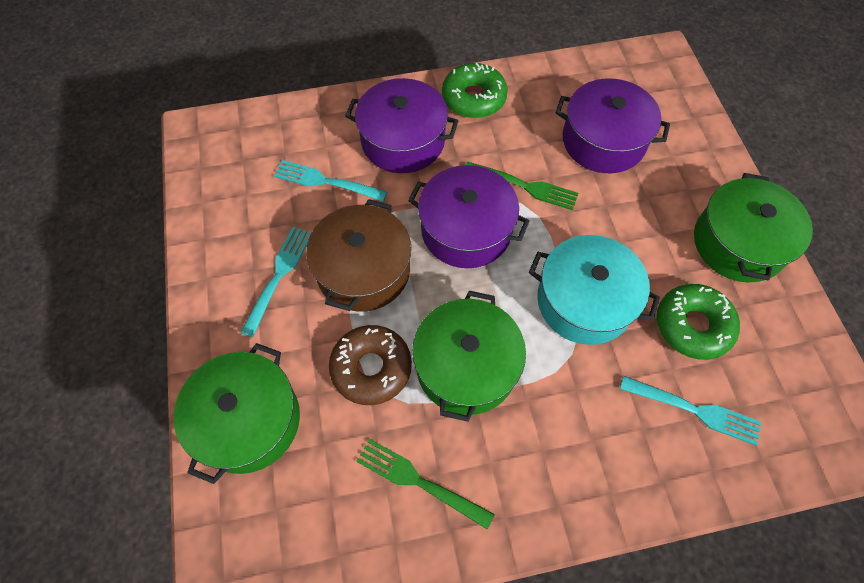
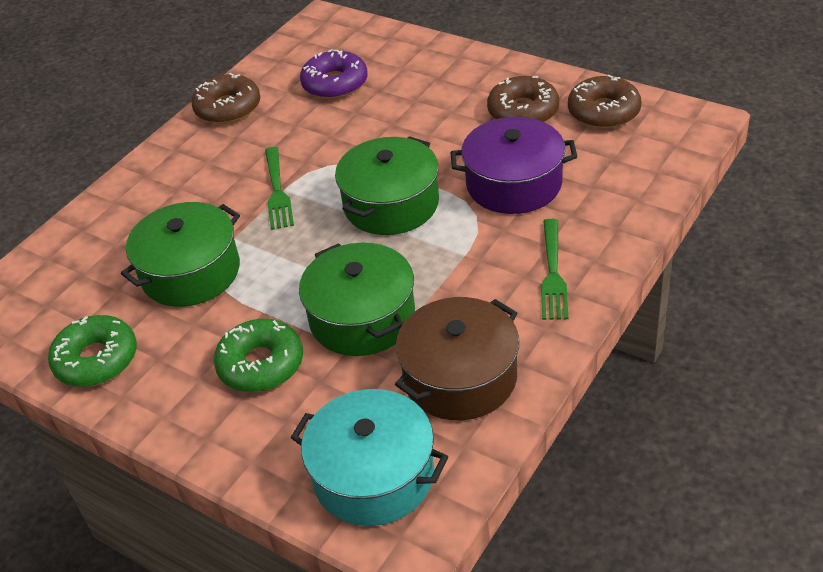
brown donut: 1 -> 3
purple donut: 0 -> 1
purple pot: 3 -> 1
turquoise fork: 3 -> 0

